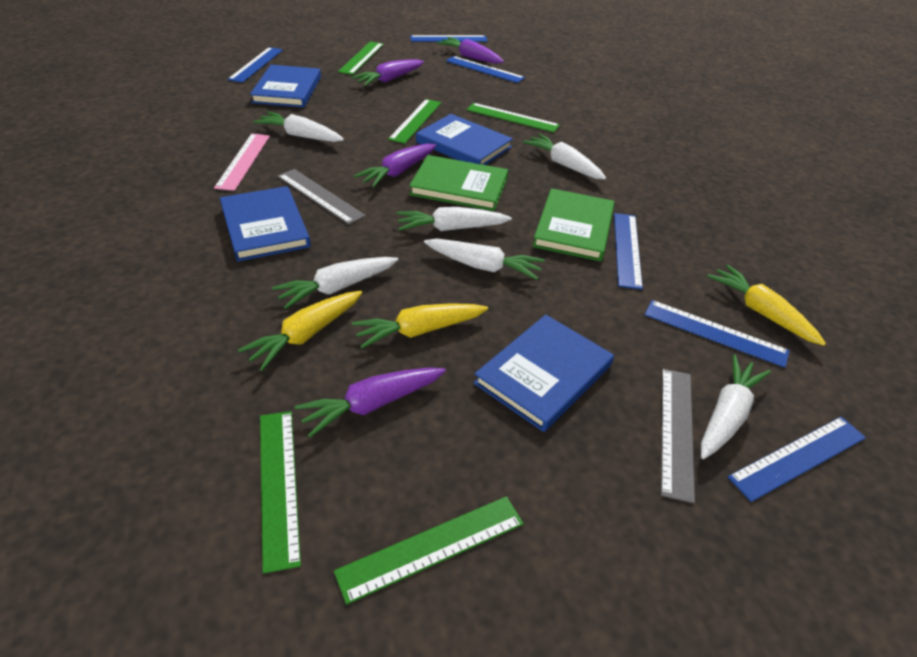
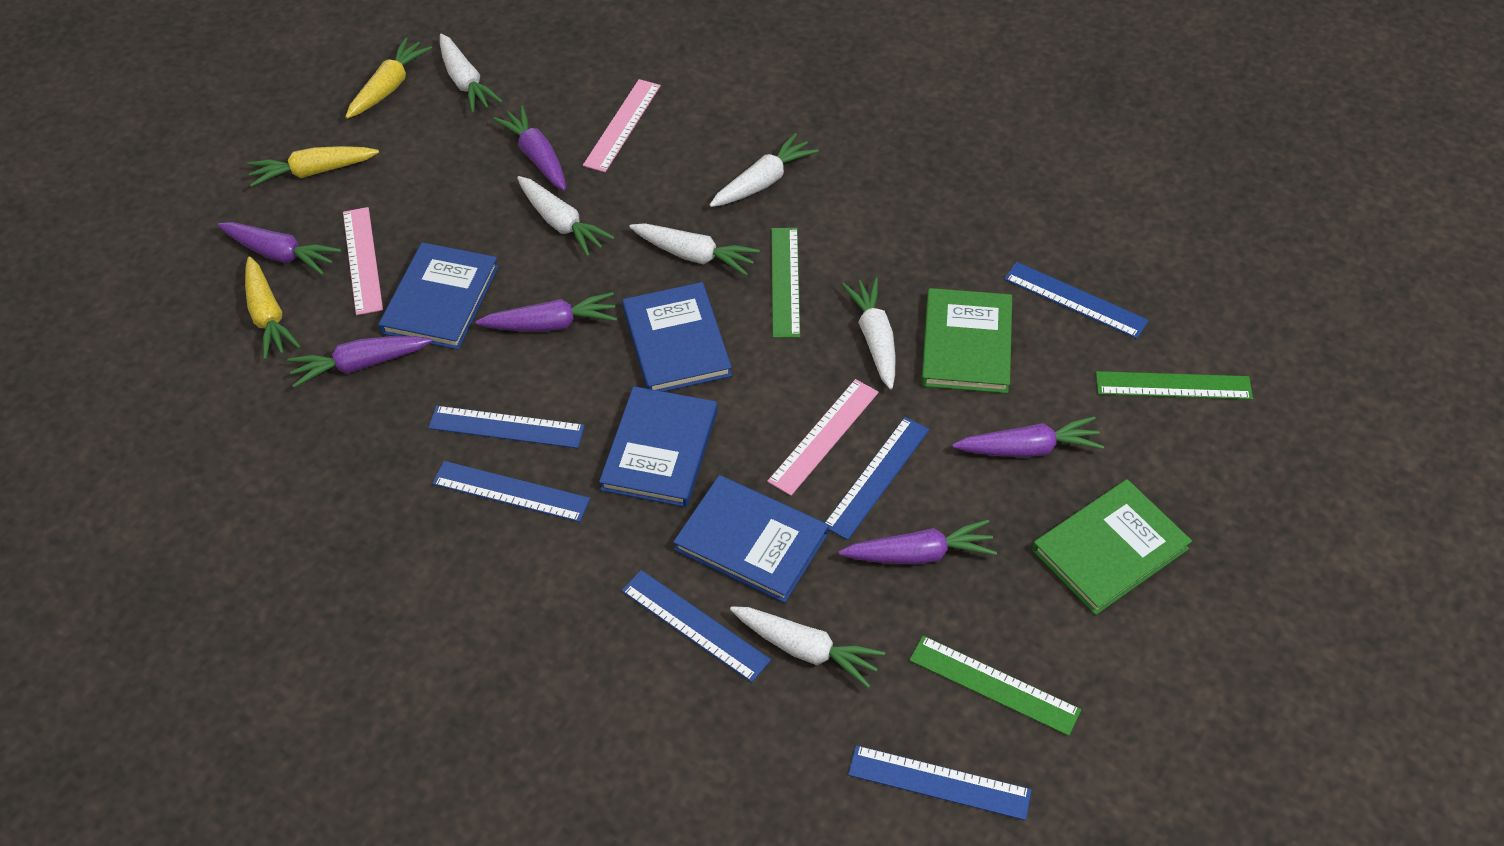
green ruler: 5 -> 3
grey ruler: 2 -> 0
pink ruler: 1 -> 3
purple carrot: 4 -> 6

